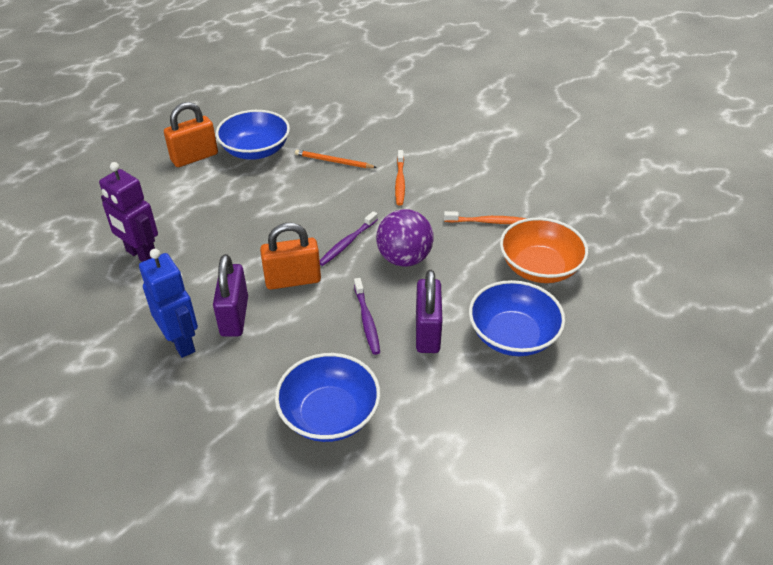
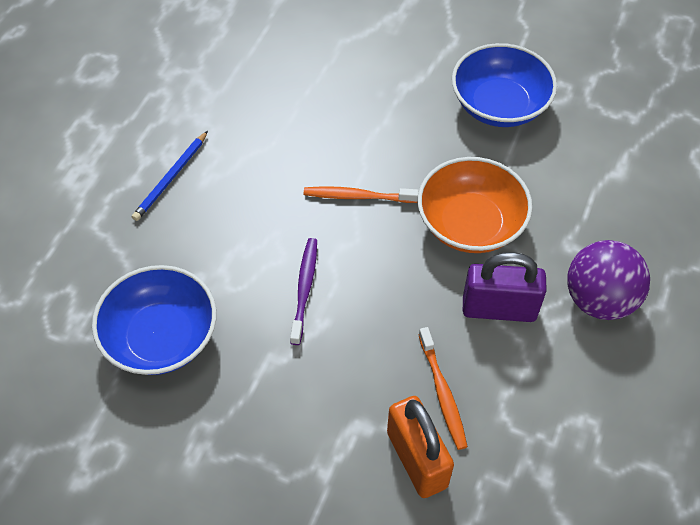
blue bowl: 3 -> 2
blue pencil: 0 -> 1
blue robot: 1 -> 0
orange padlock: 2 -> 1
orange pencil: 1 -> 0
purple padlock: 2 -> 1
purple robot: 1 -> 0
purple toothbrush: 2 -> 1

